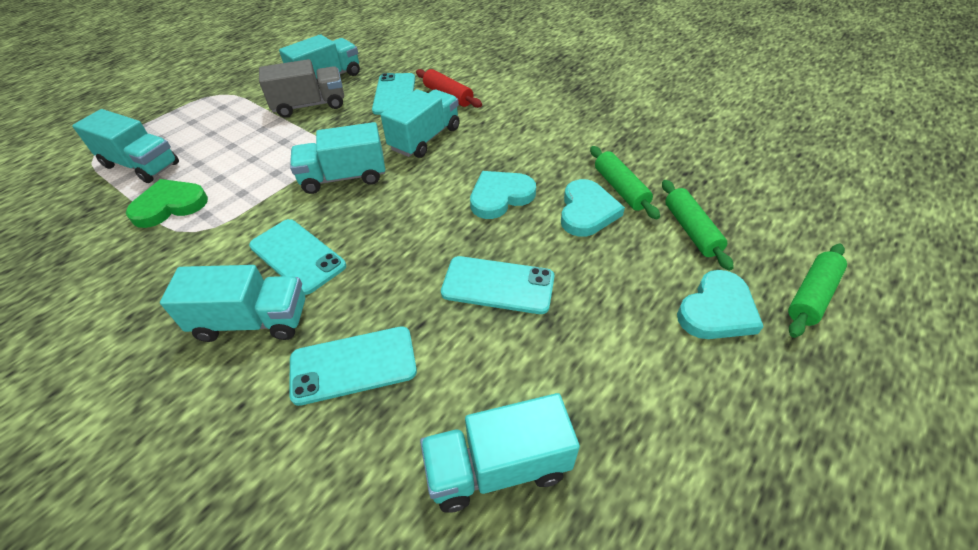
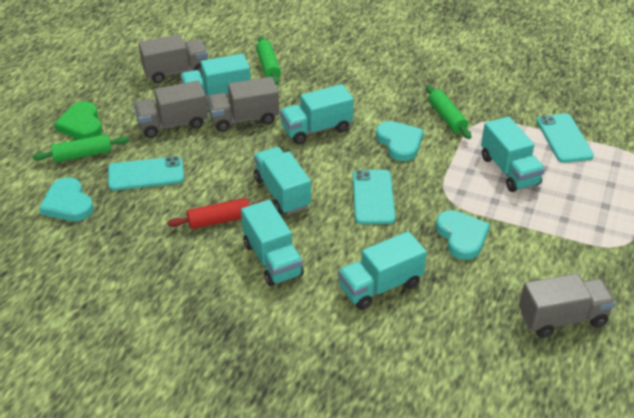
grey truck: 1 -> 4
turquoise phone: 4 -> 3

